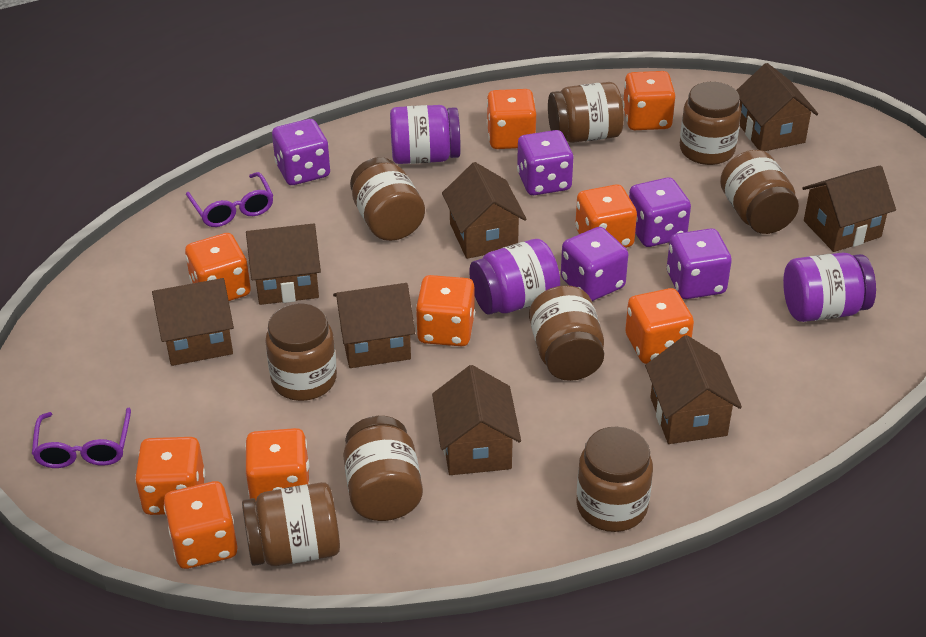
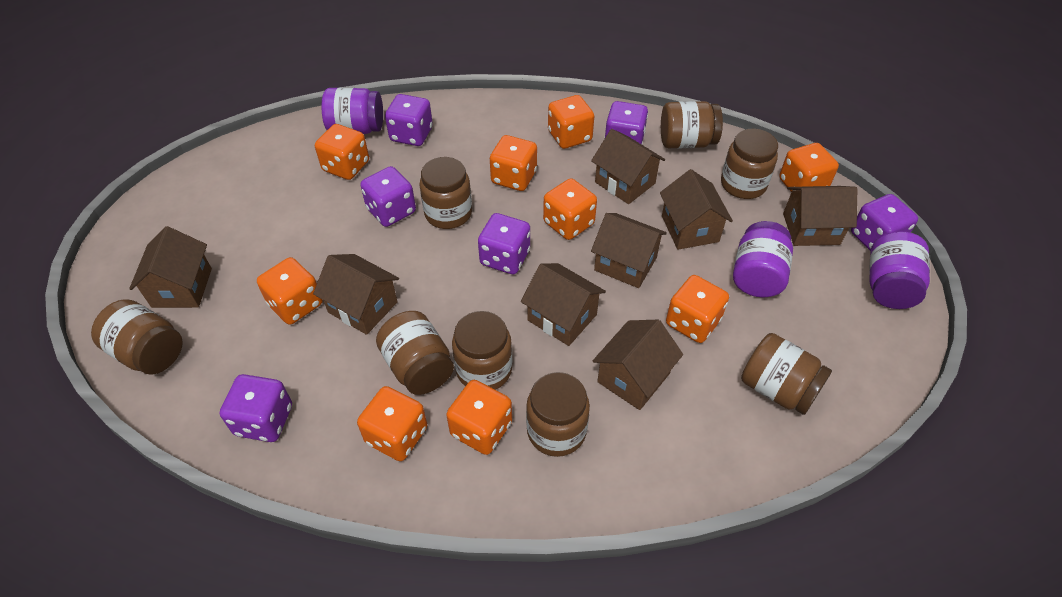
brown jar: 9 -> 8
purple dice: 5 -> 6
purple glasses: 2 -> 0

